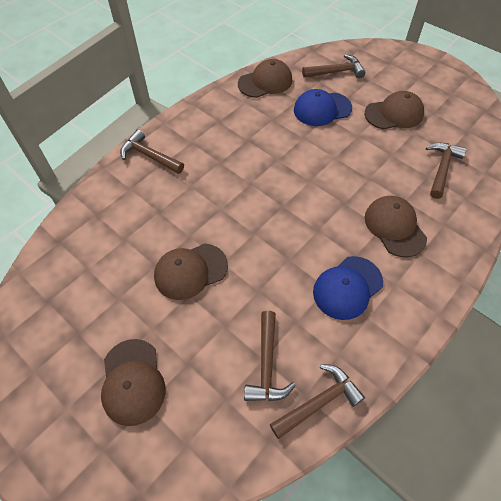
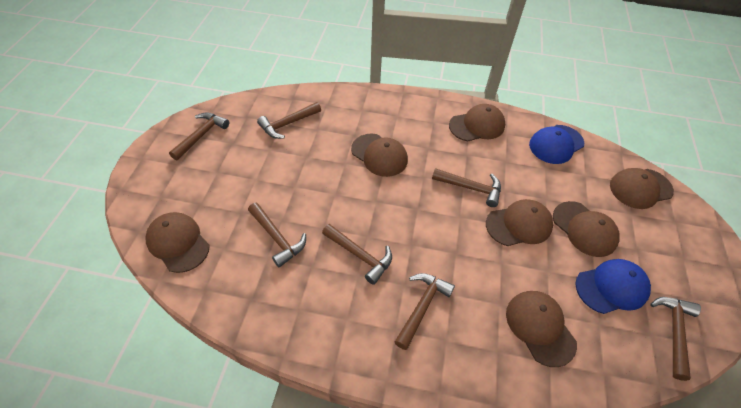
brown cap: 5 -> 7
brown hammer: 5 -> 7

